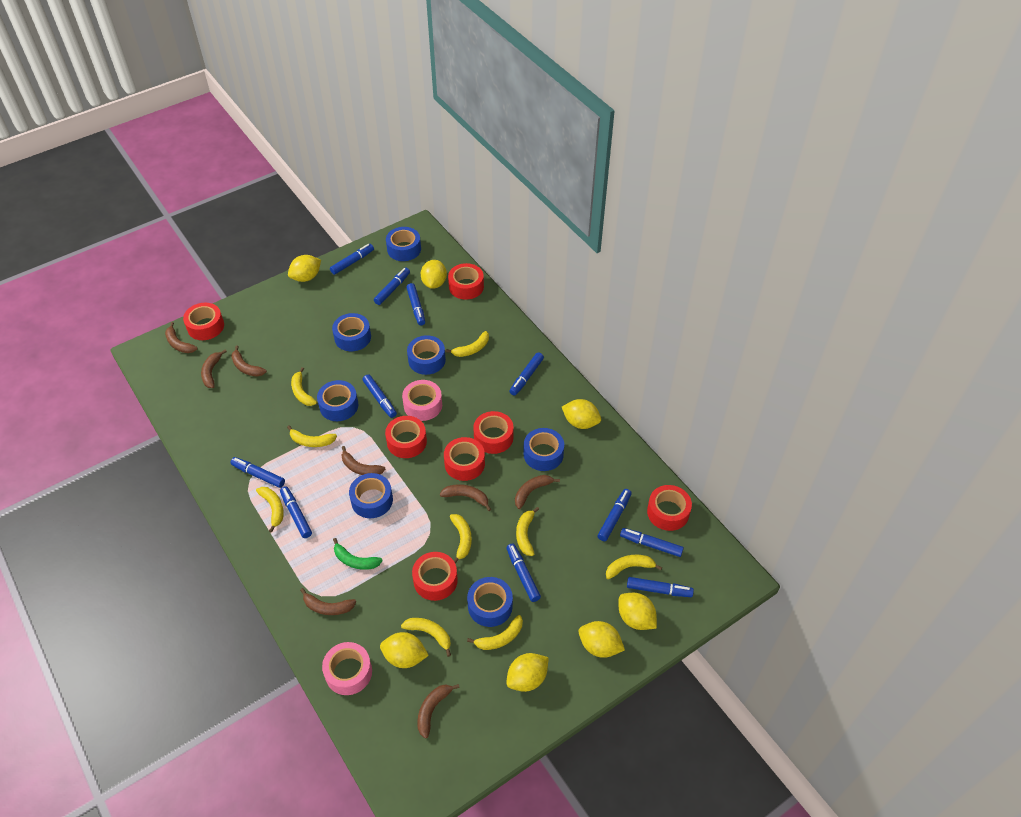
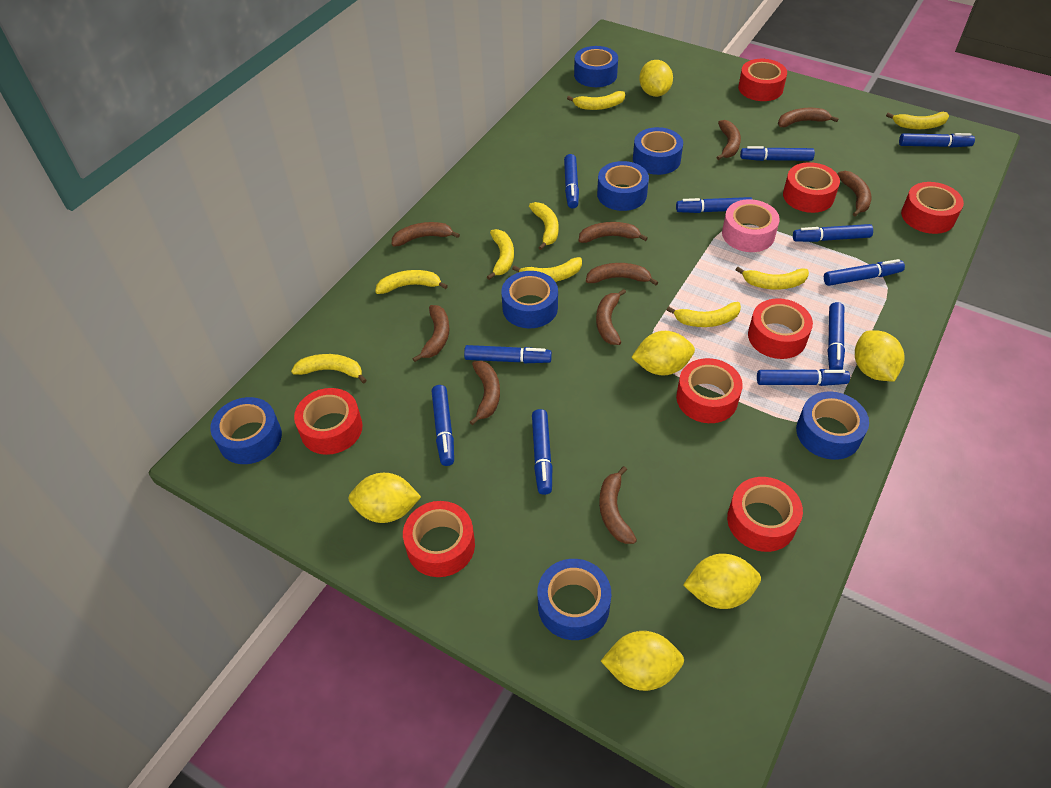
brown banana: 8 -> 10
green banana: 1 -> 0
pink tape: 2 -> 1
red tape: 7 -> 8
yellow lemon: 7 -> 6

